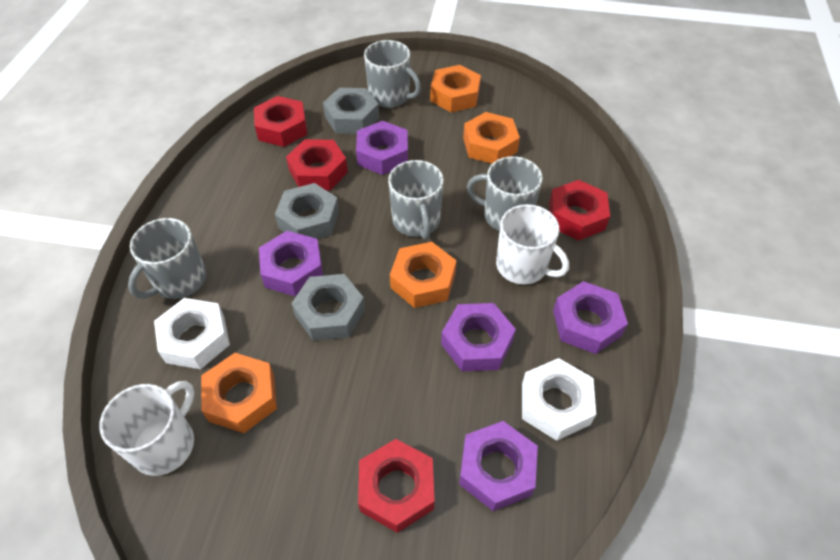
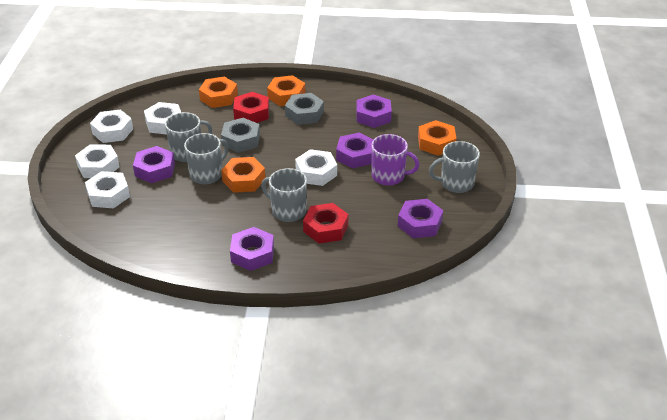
grey nut: 3 -> 2
purple mug: 0 -> 1
red nut: 4 -> 2
white mug: 2 -> 0
white nut: 2 -> 5

